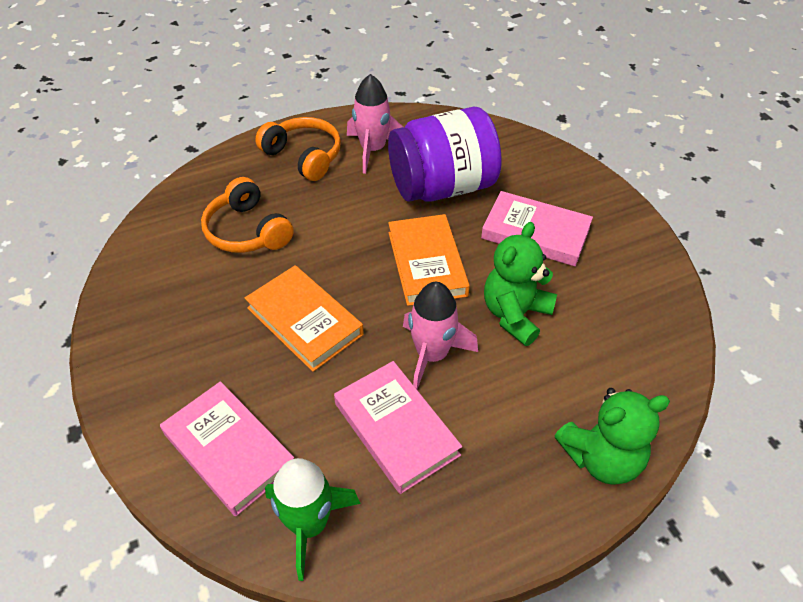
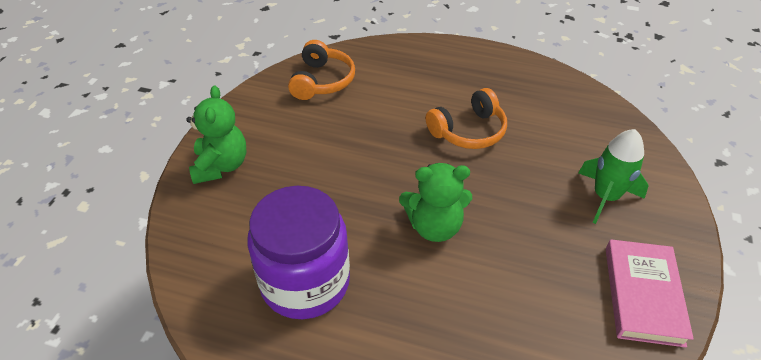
orange book: 2 -> 0
pink book: 3 -> 1
pink rocket: 2 -> 0

